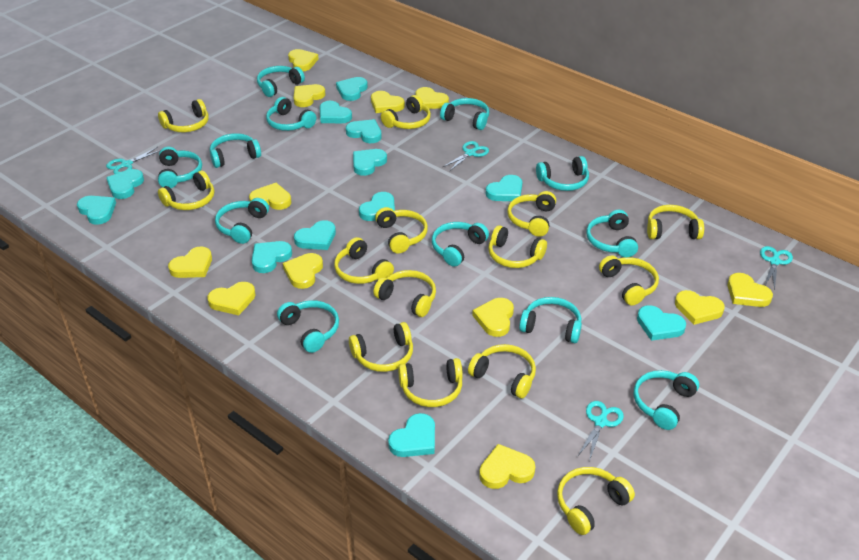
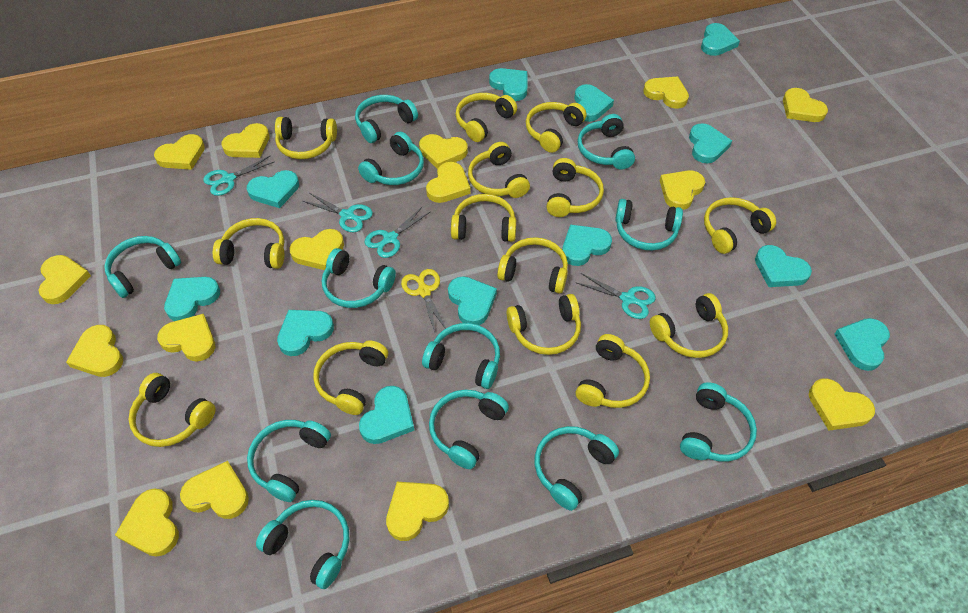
yellow heart: 12 -> 15
yellow scissors: 0 -> 1

